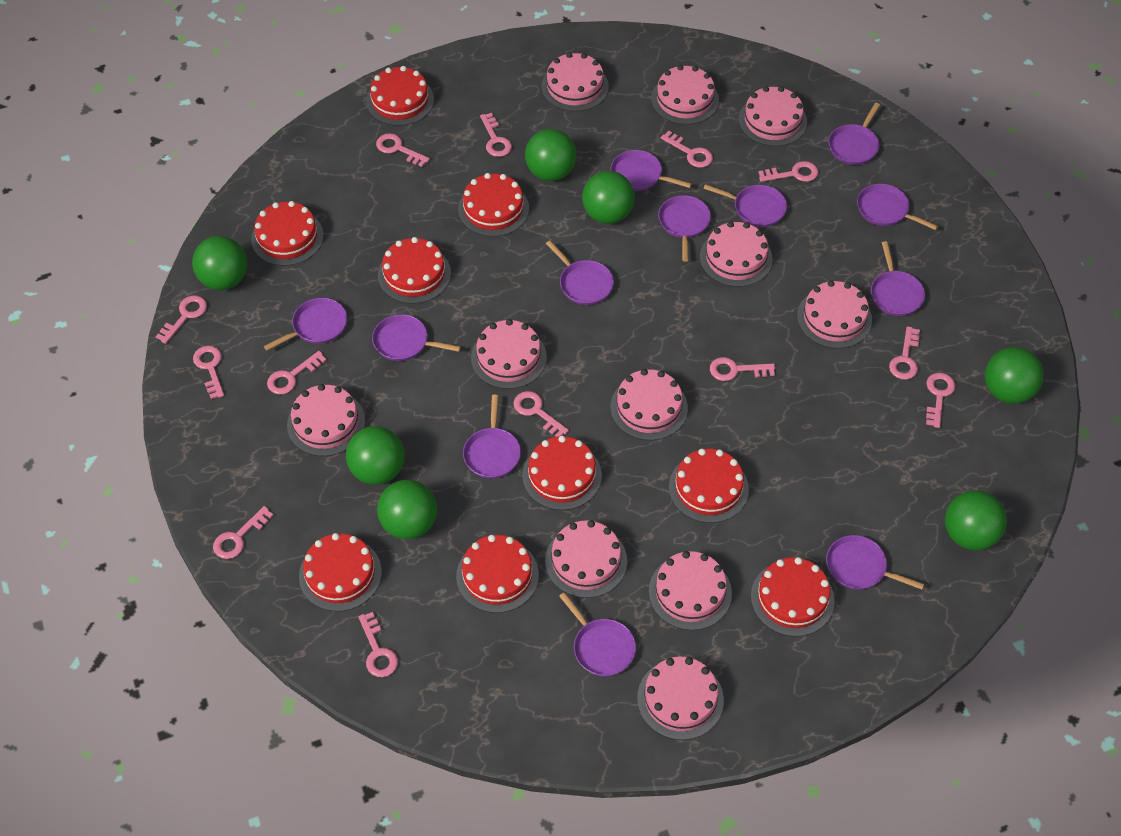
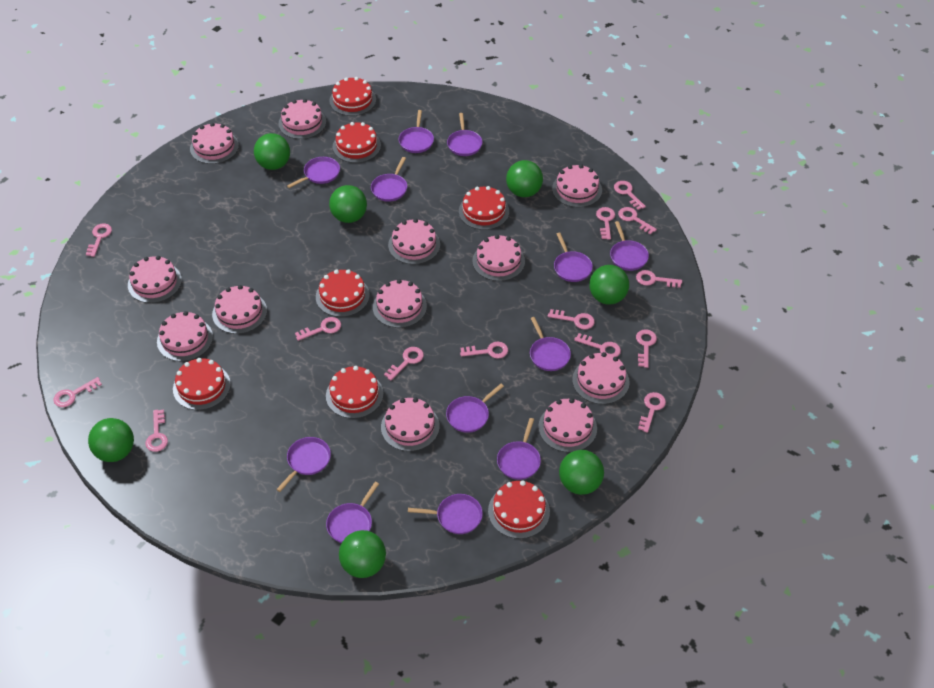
pink cake: 11 -> 12
pink key: 13 -> 14
red cake: 9 -> 7

